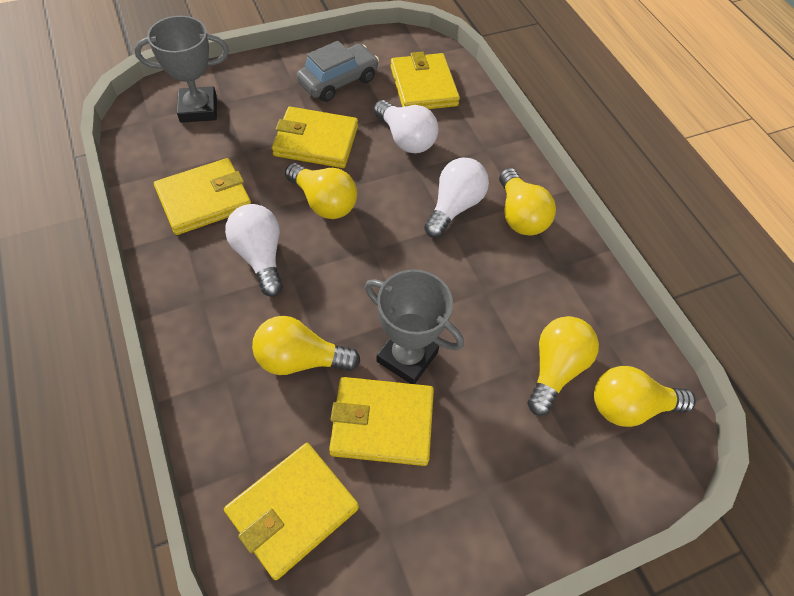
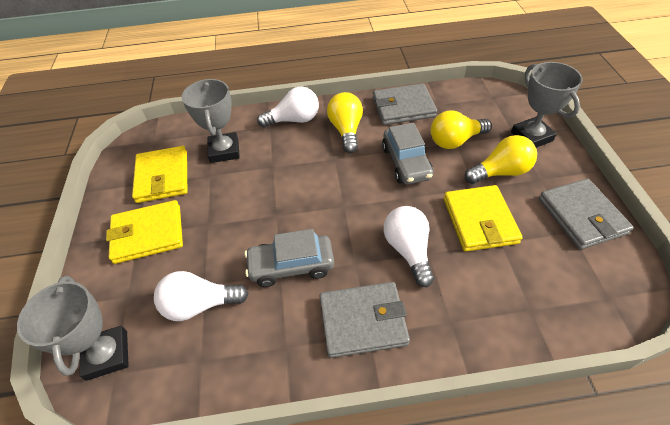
grey car: 1 -> 2
grey trophy: 2 -> 3
grey wallet: 0 -> 3
yellow light bulb: 5 -> 3
yellow wallet: 5 -> 3

